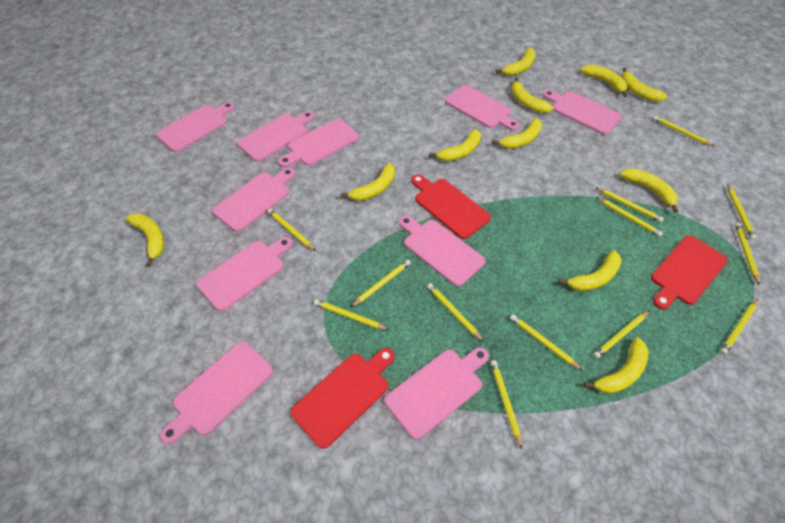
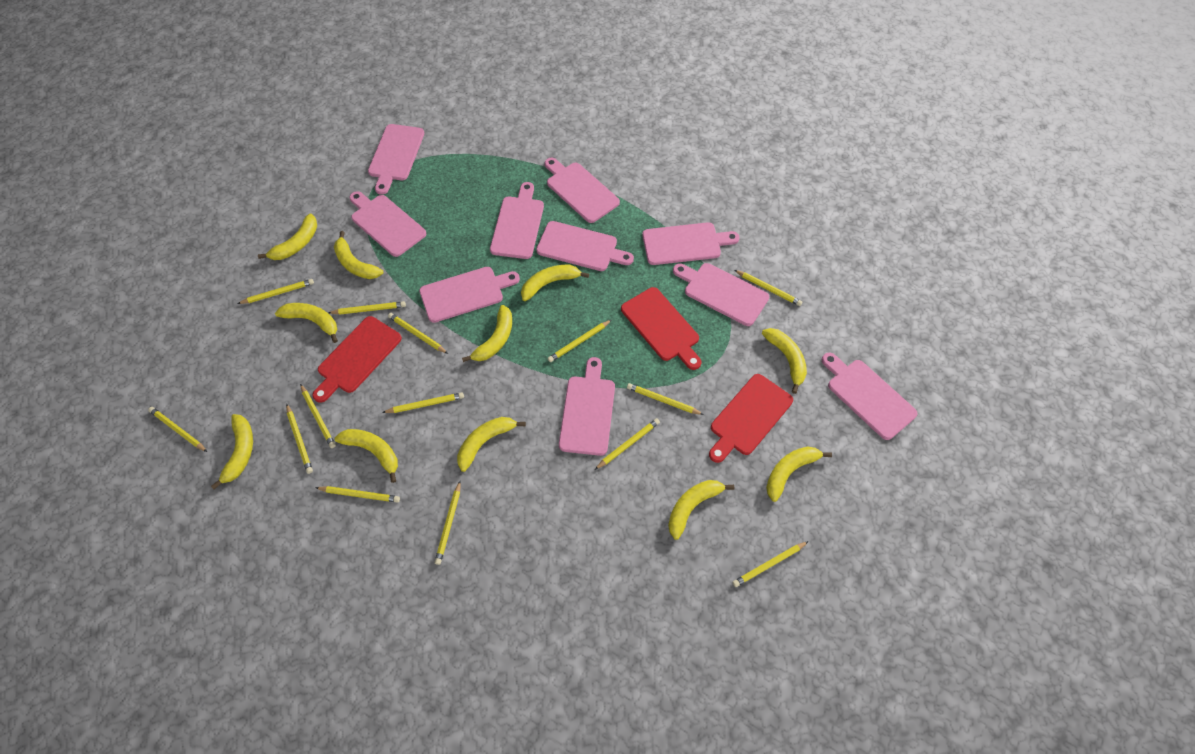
yellow pencil: 13 -> 14

